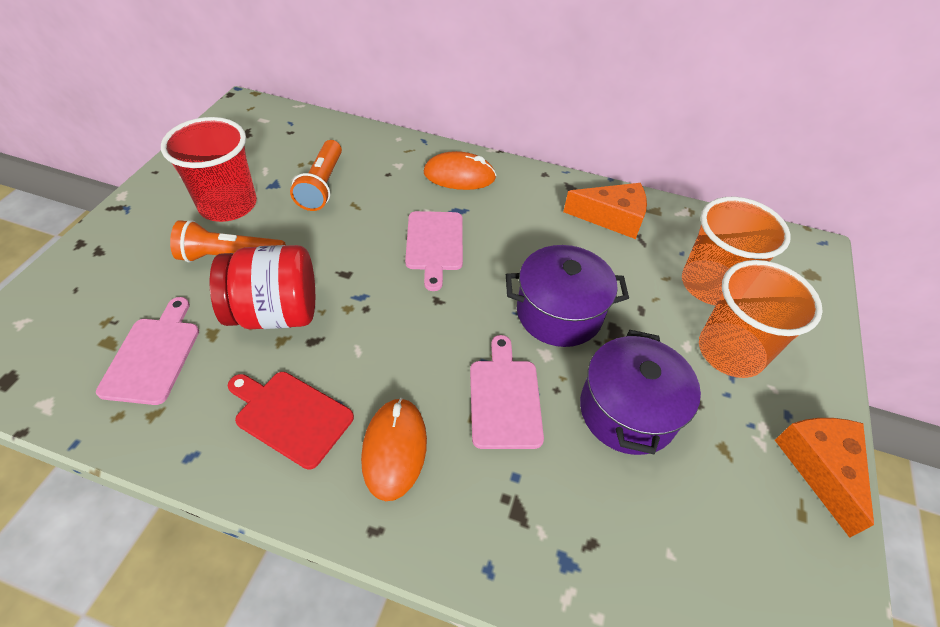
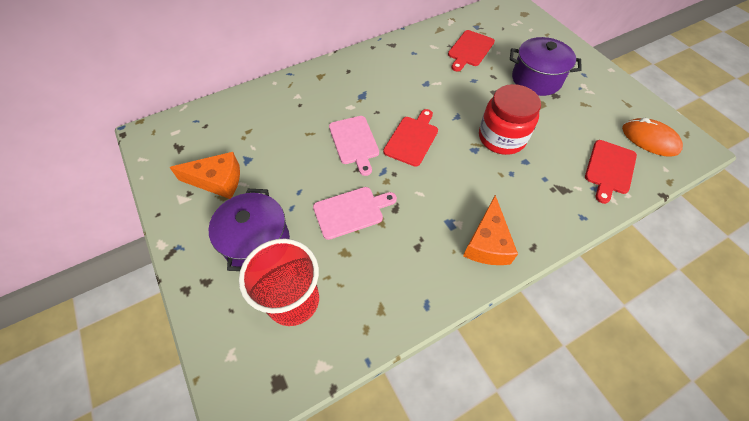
orange cup: 2 -> 0
orange flashlight: 2 -> 0
orange mouse: 2 -> 1
pink cutting board: 3 -> 2
red cutting board: 1 -> 3

